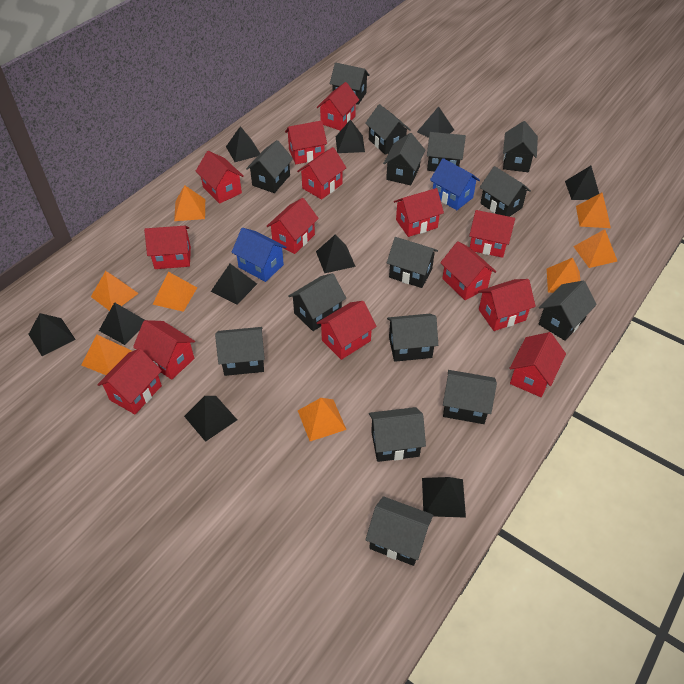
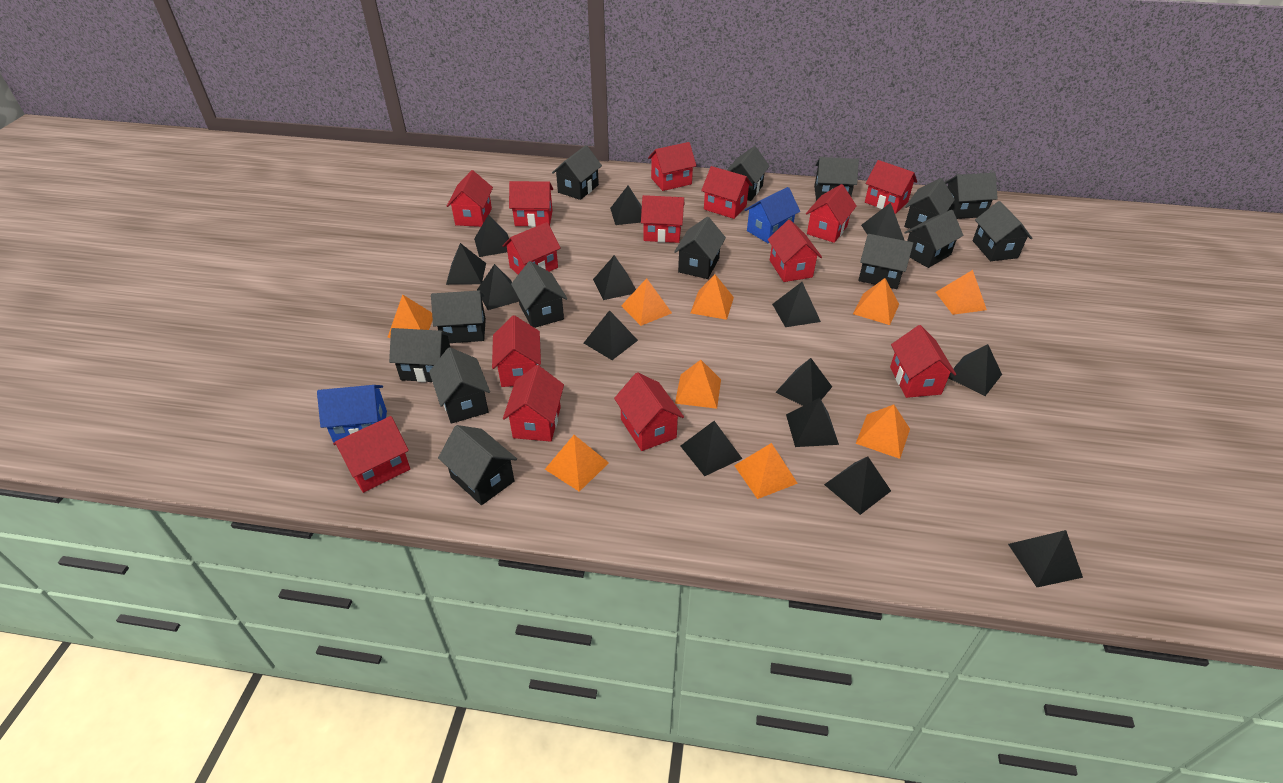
black house: 15 -> 14
black pyramid: 10 -> 14
orange pyramid: 8 -> 9

